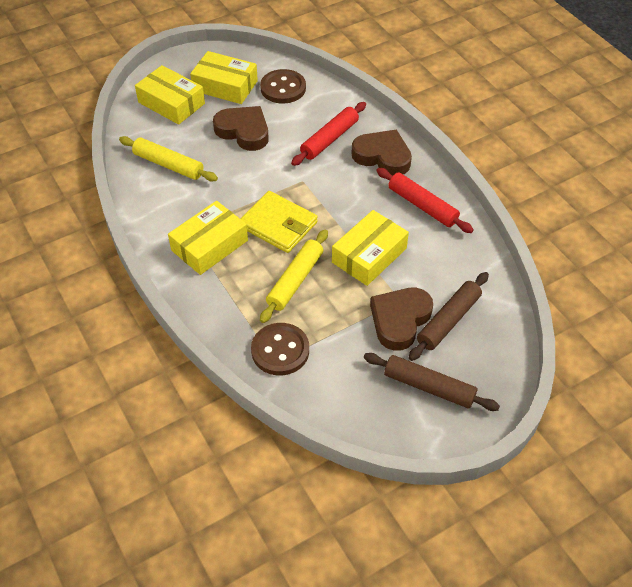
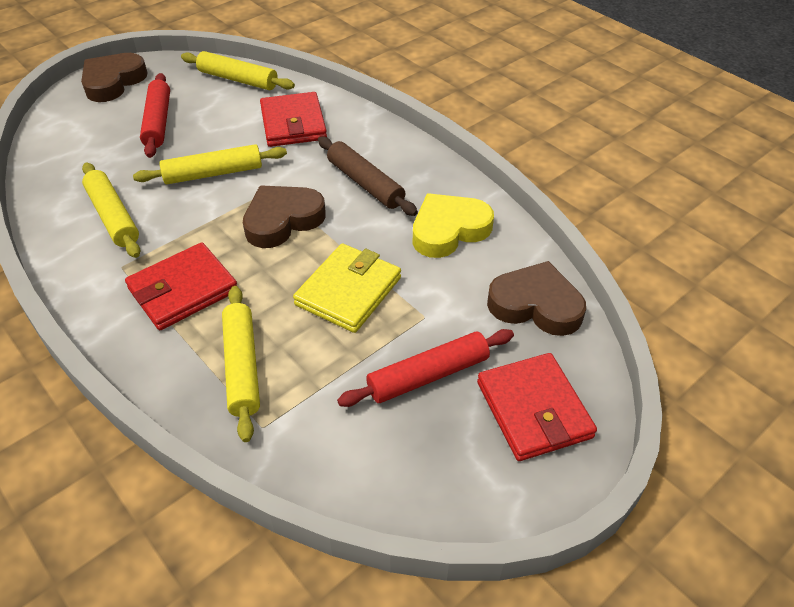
brown button: 2 -> 0
brown rolling pin: 2 -> 1
red wallet: 0 -> 3
yellow box: 4 -> 0
yellow heart: 0 -> 1
yellow rolling pin: 2 -> 4

